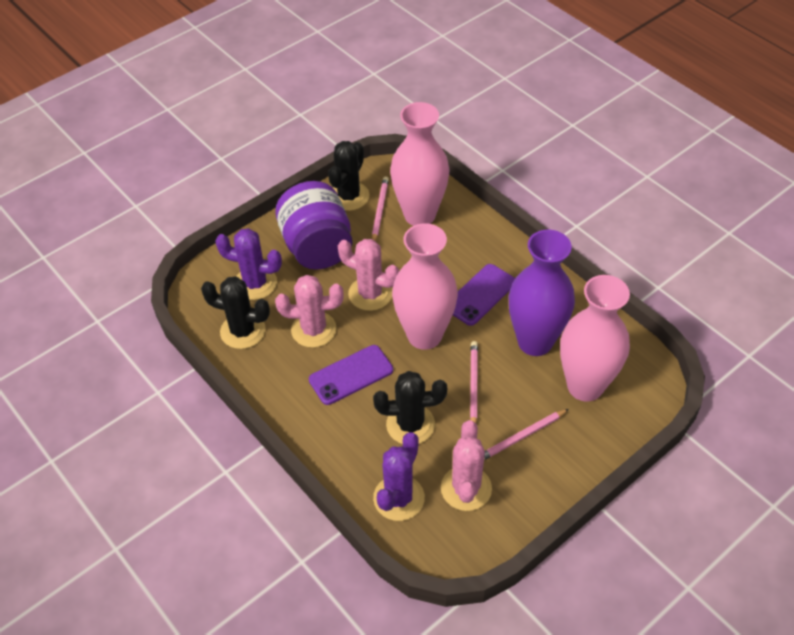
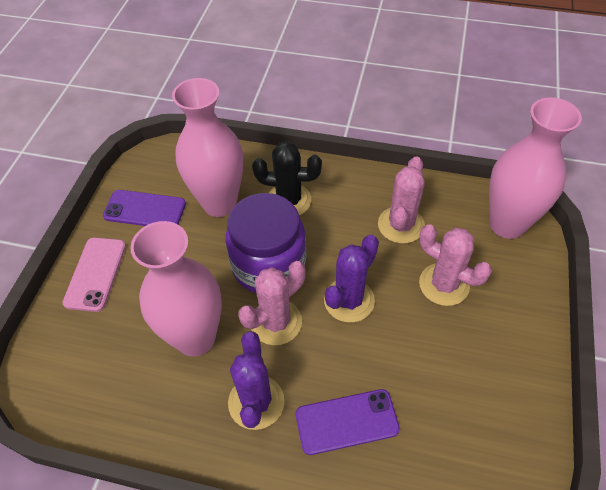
black cactus: 3 -> 1
pink pencil: 3 -> 0
pink phone: 0 -> 1
purple vase: 1 -> 0

